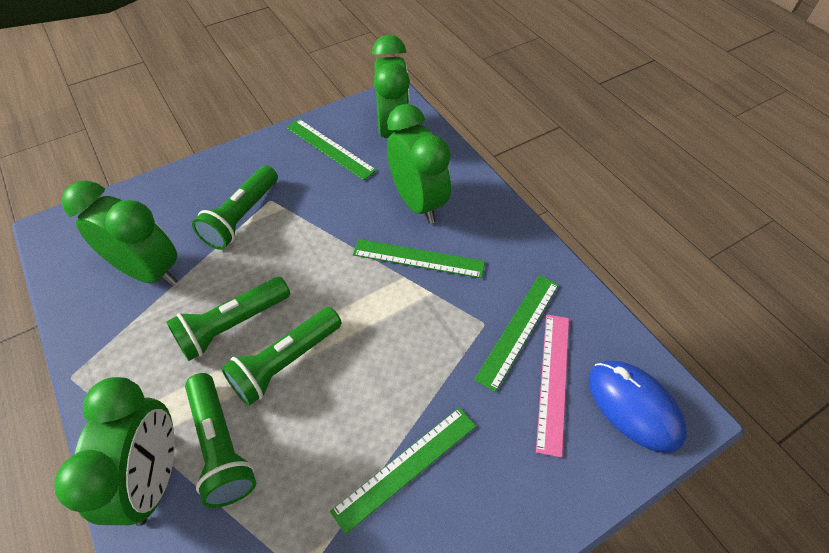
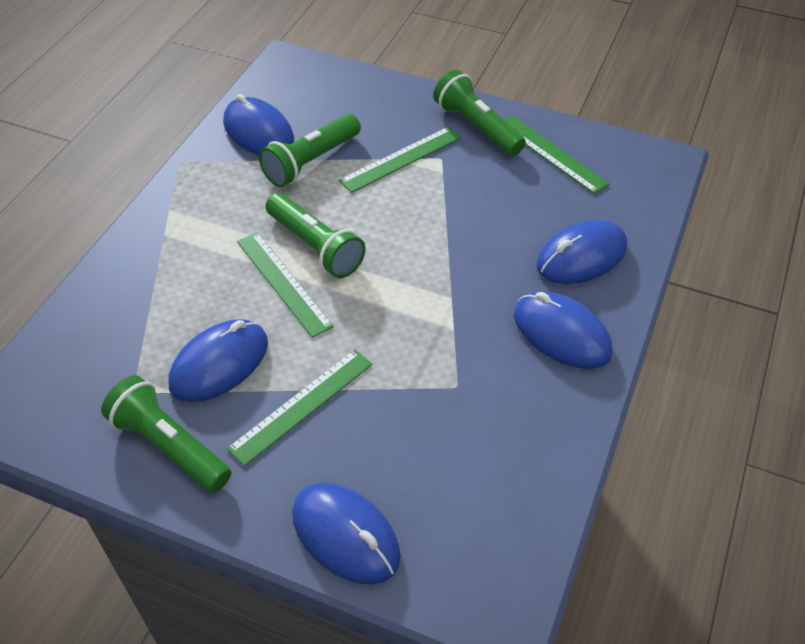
blue mouse: 1 -> 5
green clock: 4 -> 0
pink ruler: 1 -> 0

